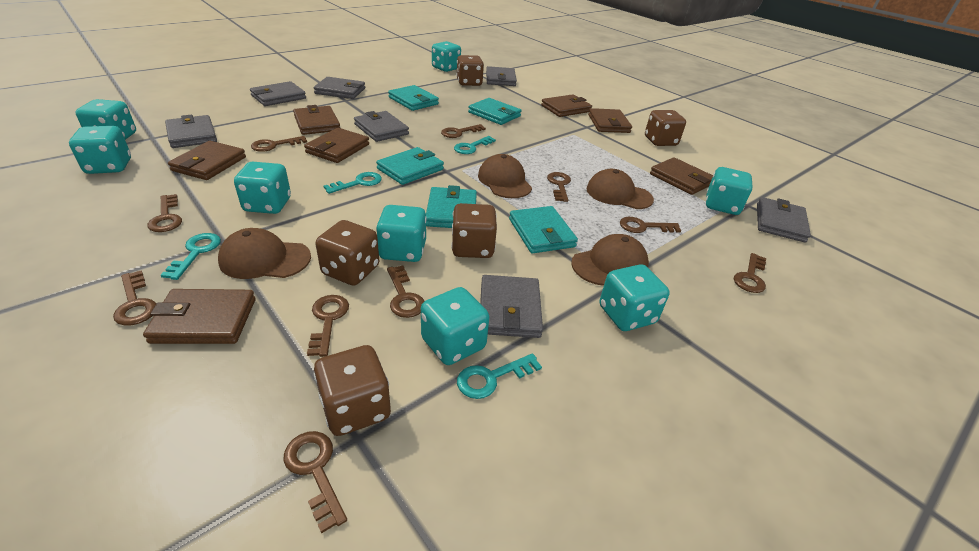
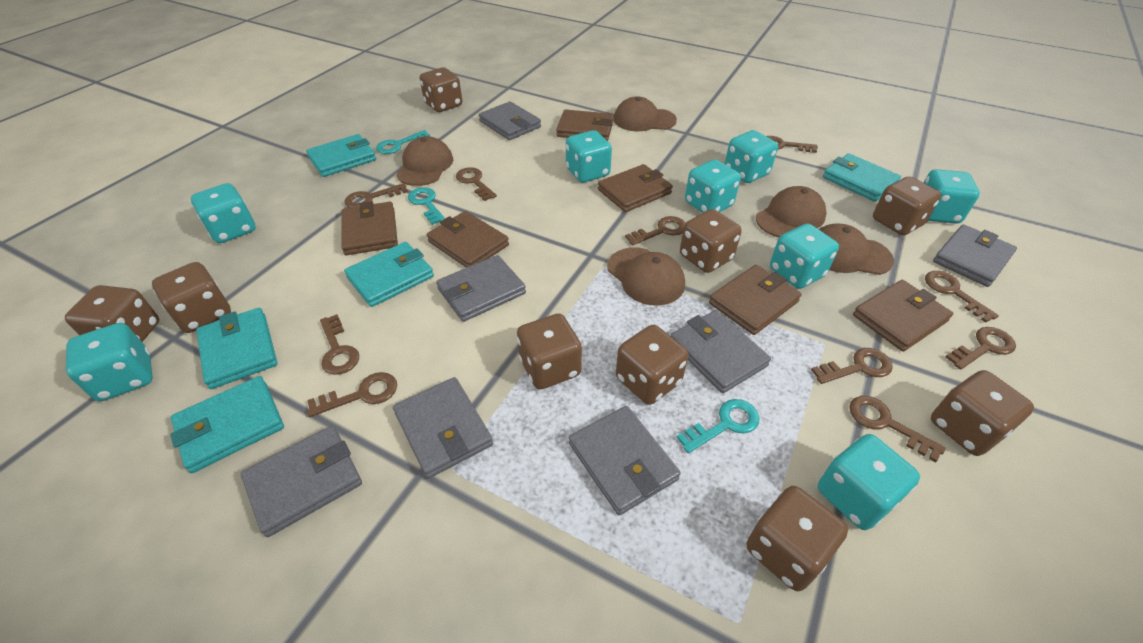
brown cap: 4 -> 5
brown dice: 5 -> 9
brown wallet: 7 -> 6
turquoise key: 4 -> 3

